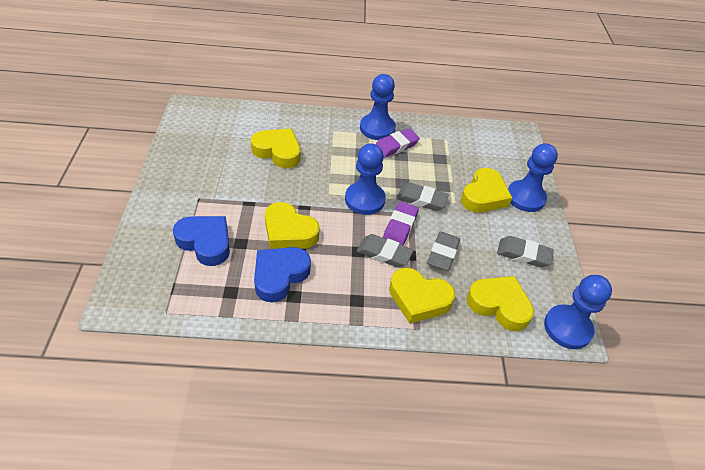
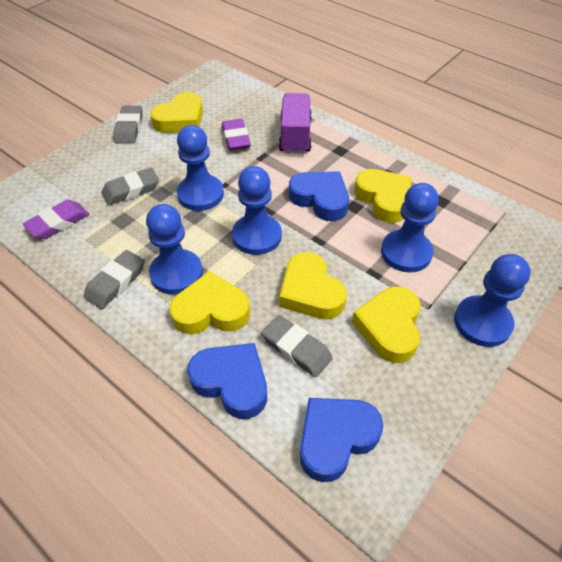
blue heart: 2 -> 3
blue pawn: 4 -> 5
purple truck: 0 -> 1

